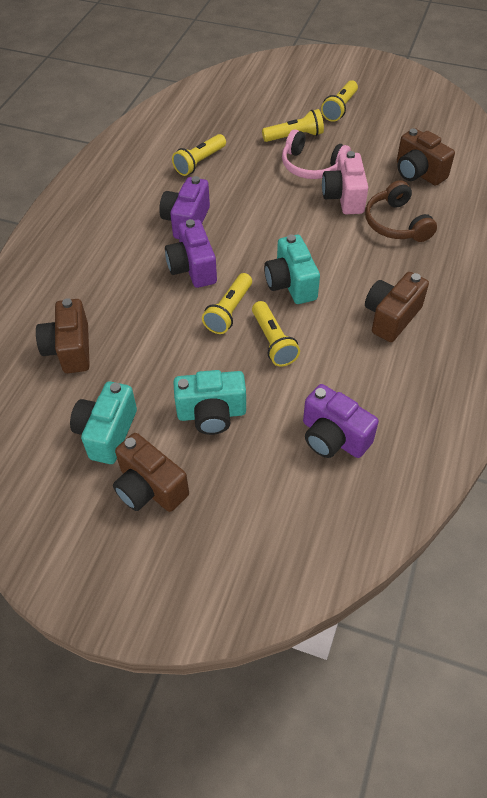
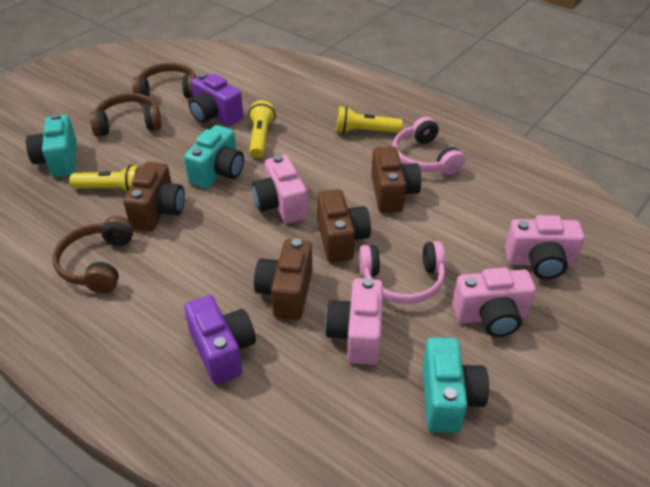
brown headphones: 1 -> 3
pink camera: 1 -> 4
pink headphones: 1 -> 2
purple camera: 3 -> 2
yellow flashlight: 5 -> 3

